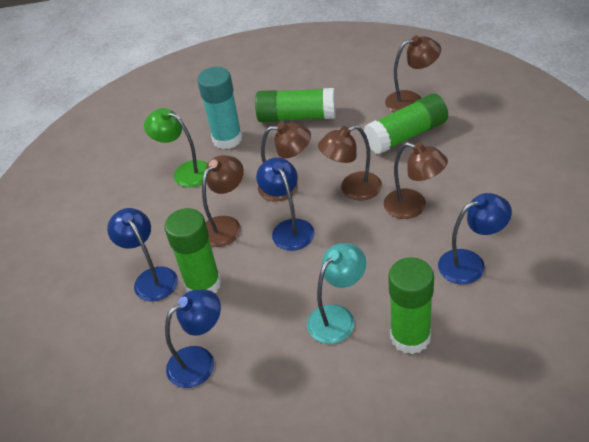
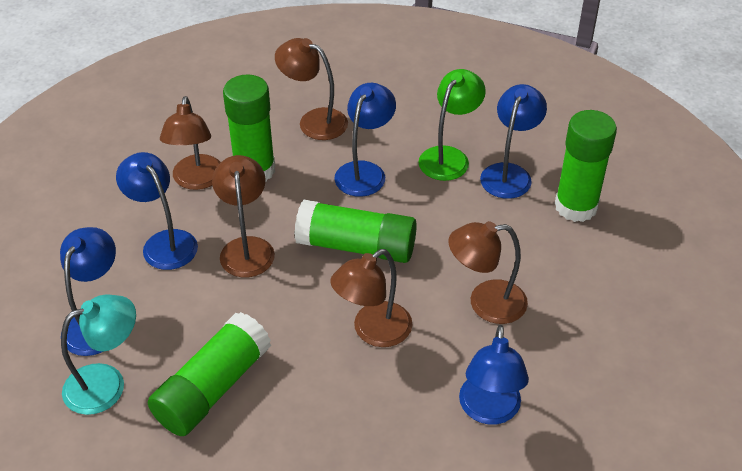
blue lamp: 4 -> 5
turquoise glue stick: 1 -> 0

